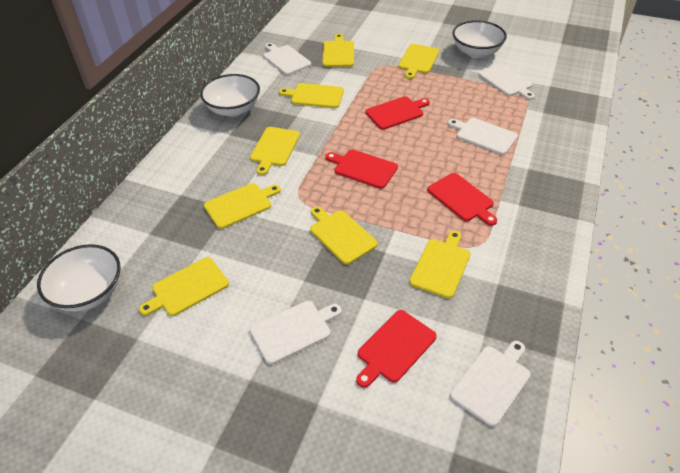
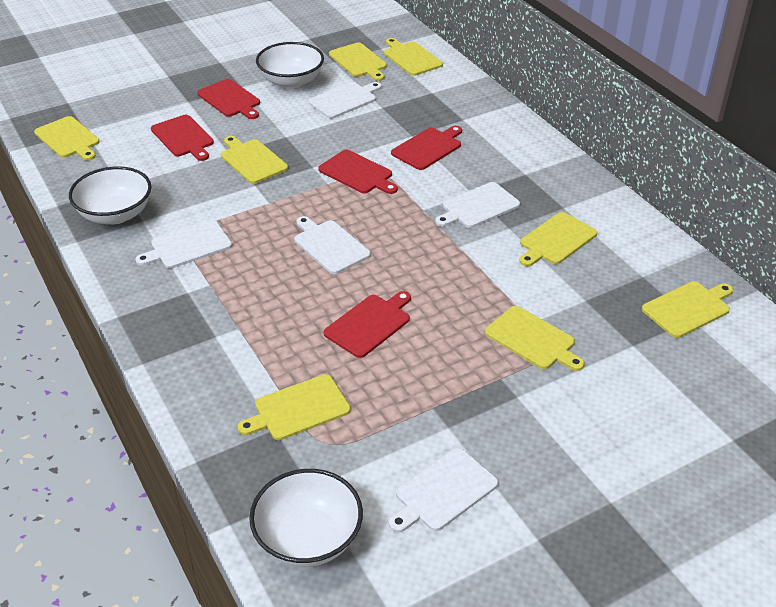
red cutting board: 4 -> 5

